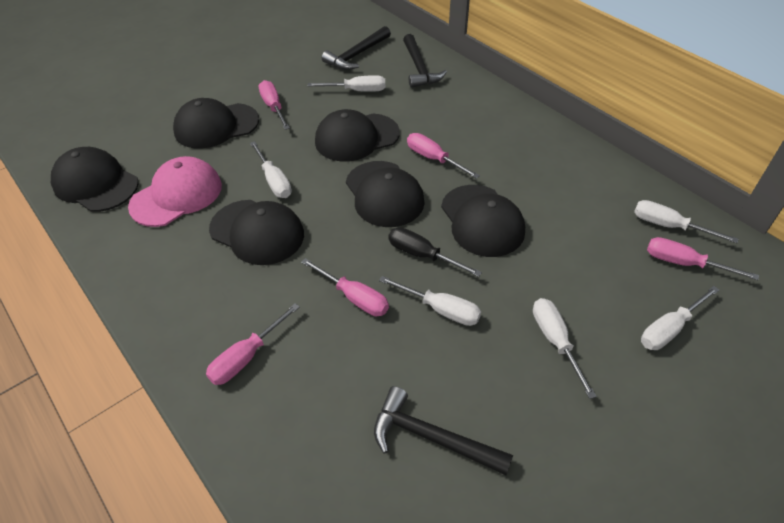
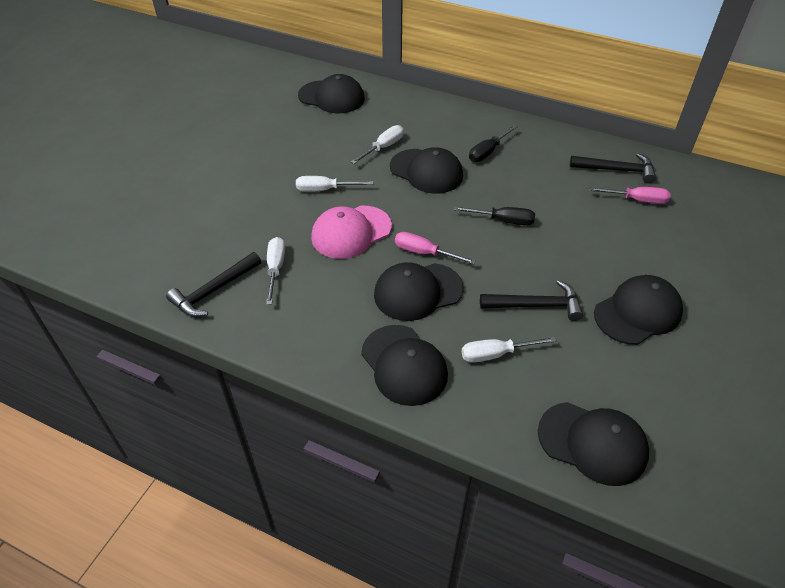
black screwdriver: 1 -> 2
pink screwdriver: 5 -> 2
white screwdriver: 6 -> 4

